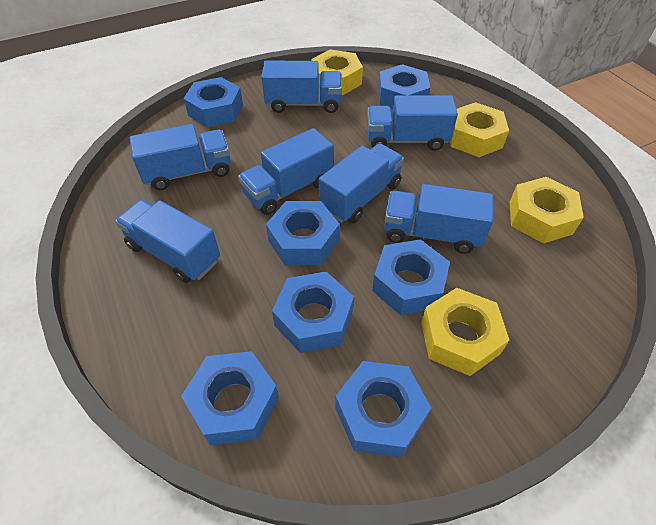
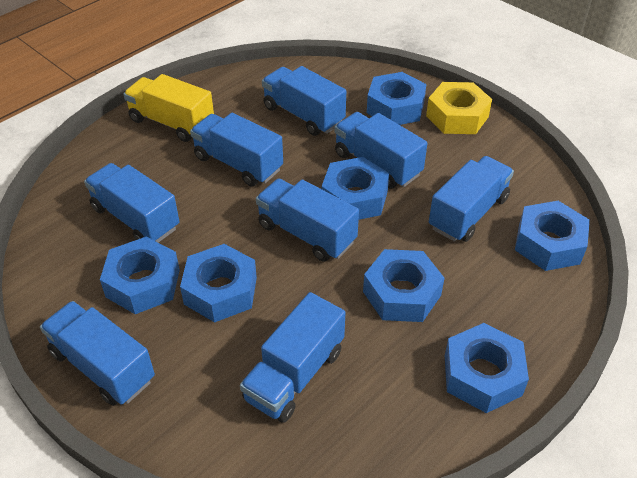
blue truck: 7 -> 8
yellow nut: 4 -> 1
yellow truck: 0 -> 1

